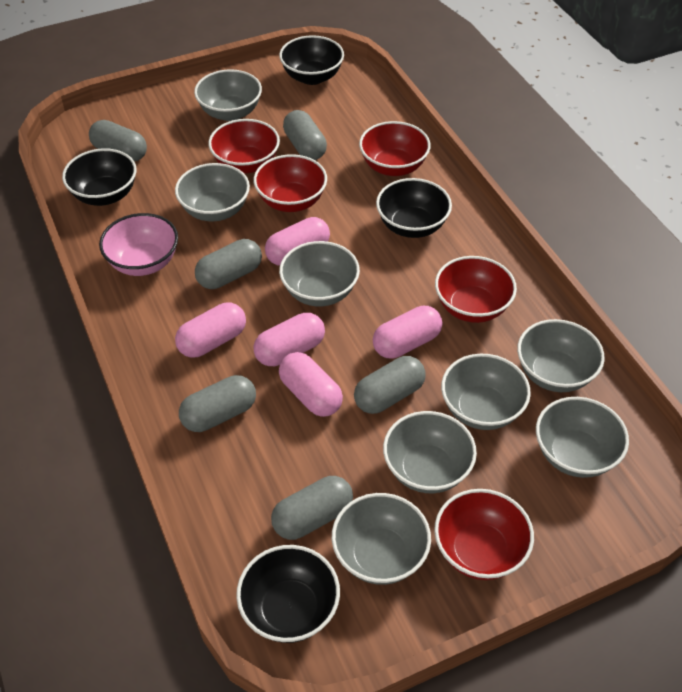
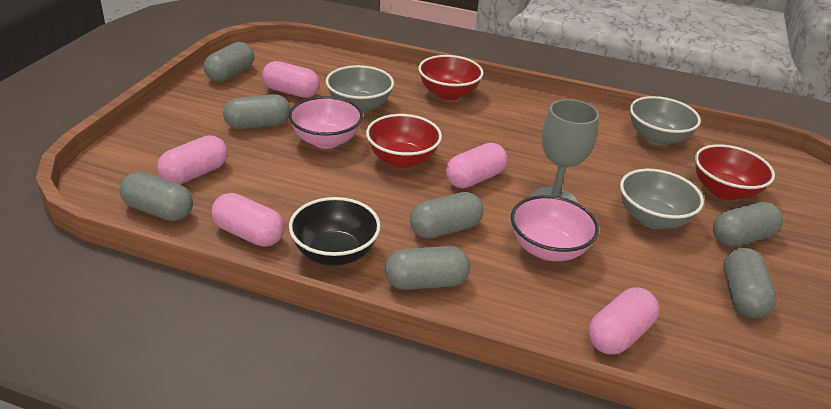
black bowl: 4 -> 1
grey bowl: 8 -> 3
grey capsule: 6 -> 7
grey goblet: 0 -> 1
pink bowl: 1 -> 2
red bowl: 5 -> 3

